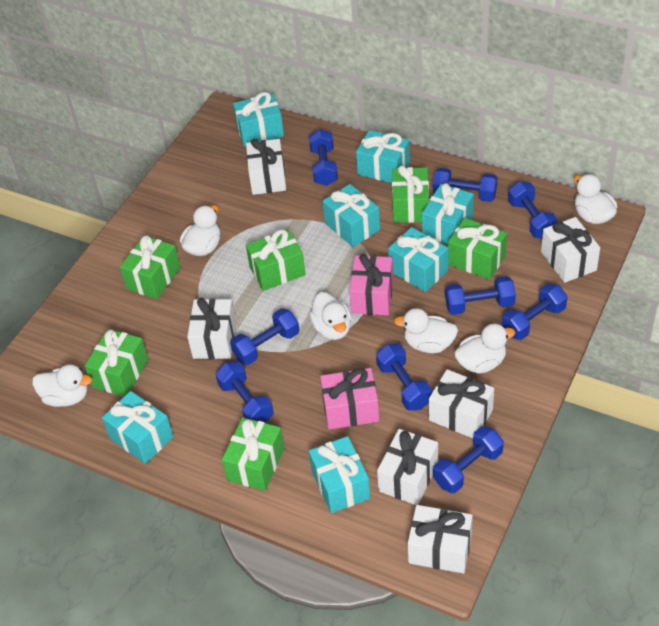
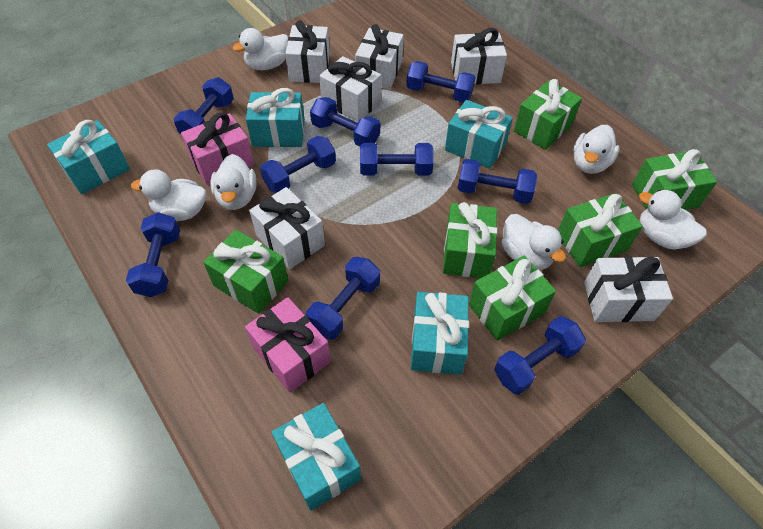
turquoise gift: 7 -> 5

